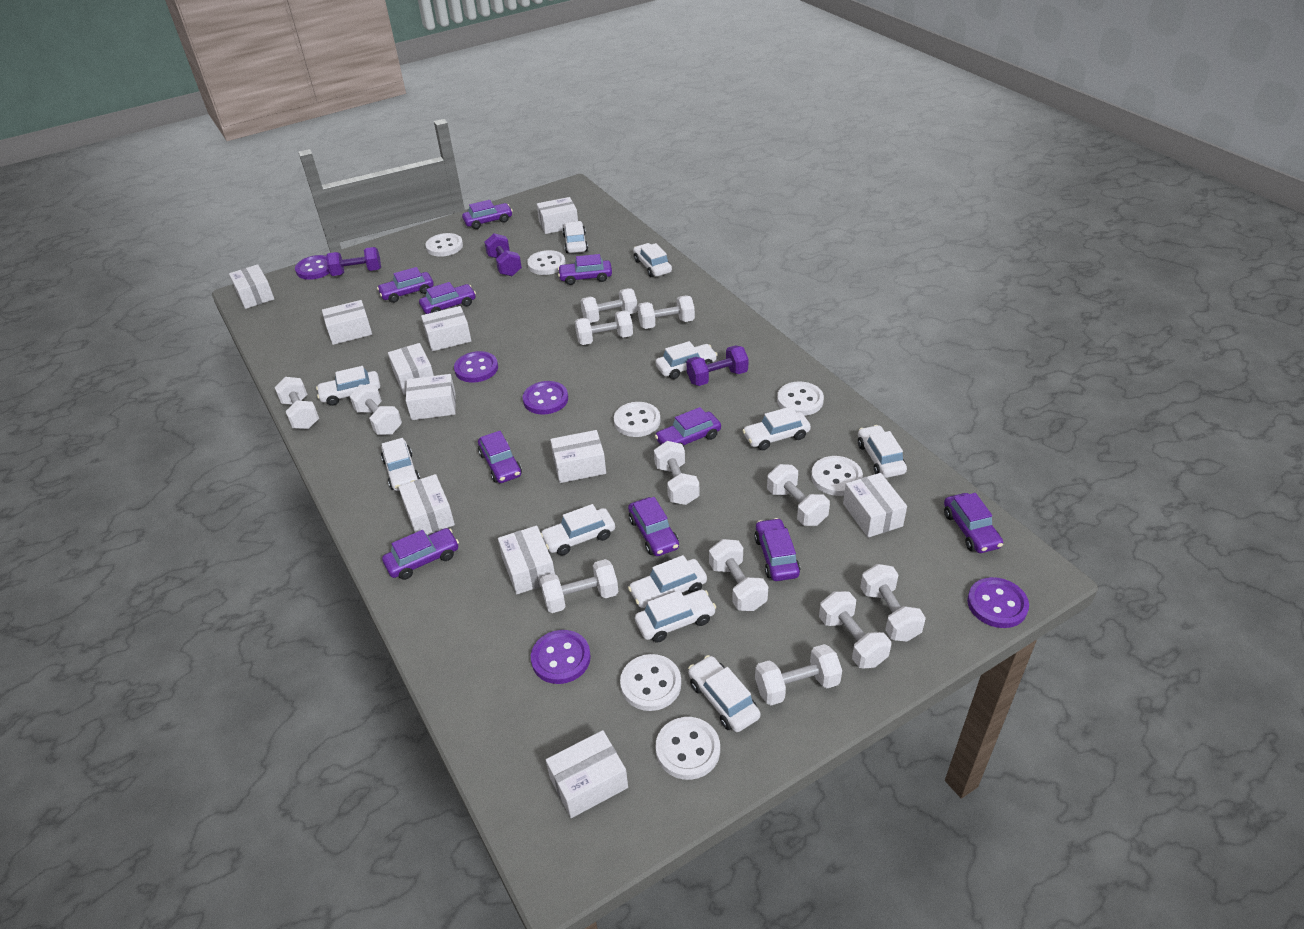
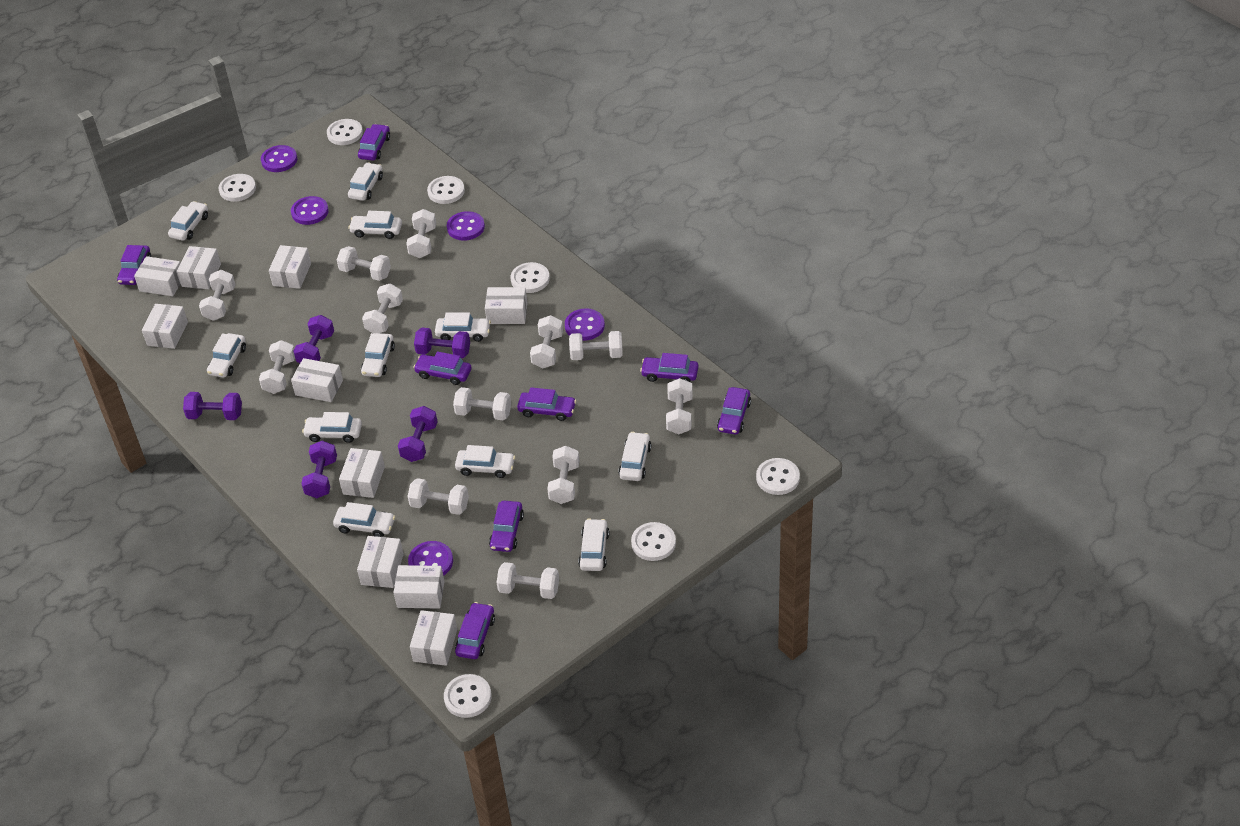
purple car: 10 -> 8
purple dumbbell: 3 -> 5
white box: 11 -> 10

